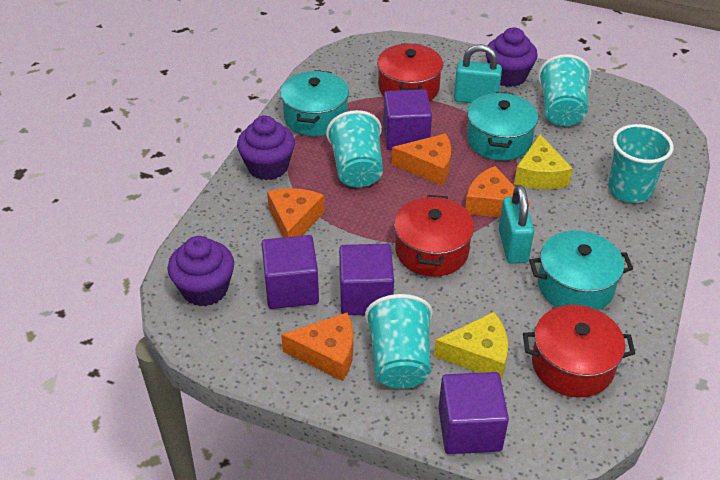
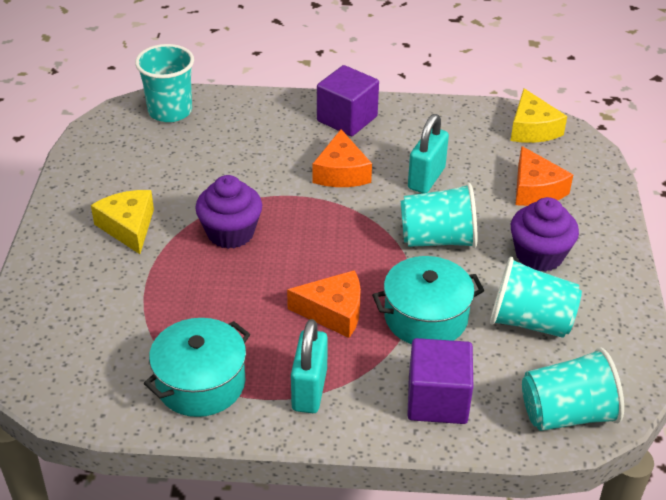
orange cheese: 4 -> 3
purple cube: 4 -> 2
purple cupcake: 3 -> 2
red pot: 3 -> 0
turquoise pot: 3 -> 2

